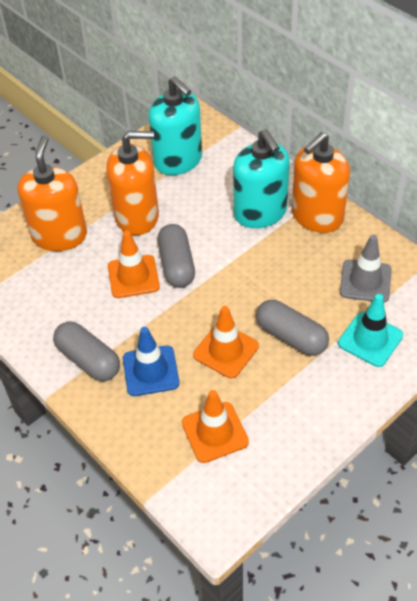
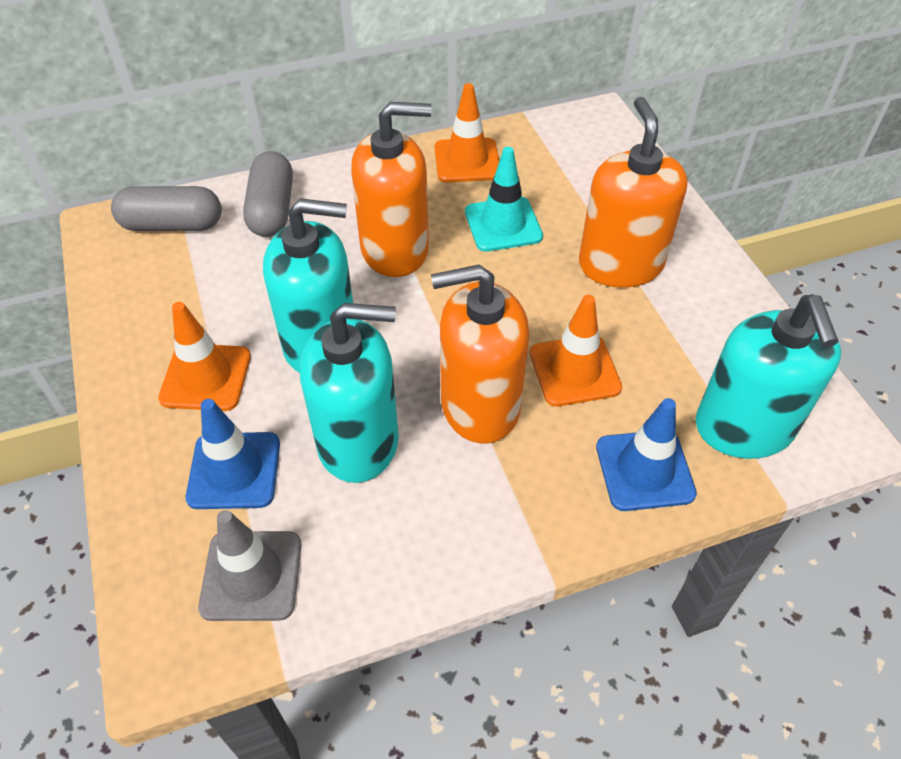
blue traffic cone: 1 -> 2
grey capsule: 3 -> 2
turquoise soap dispenser: 2 -> 3

